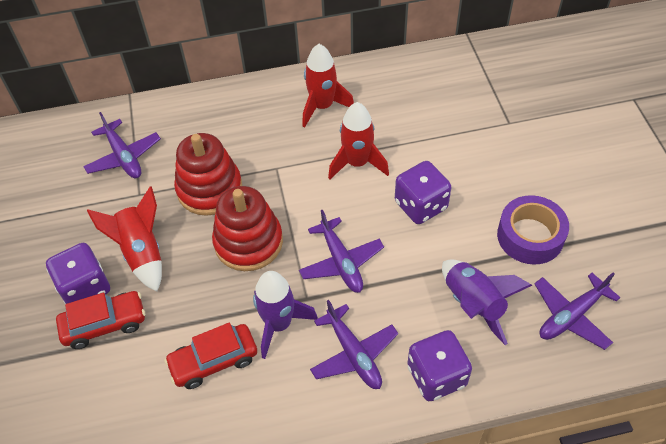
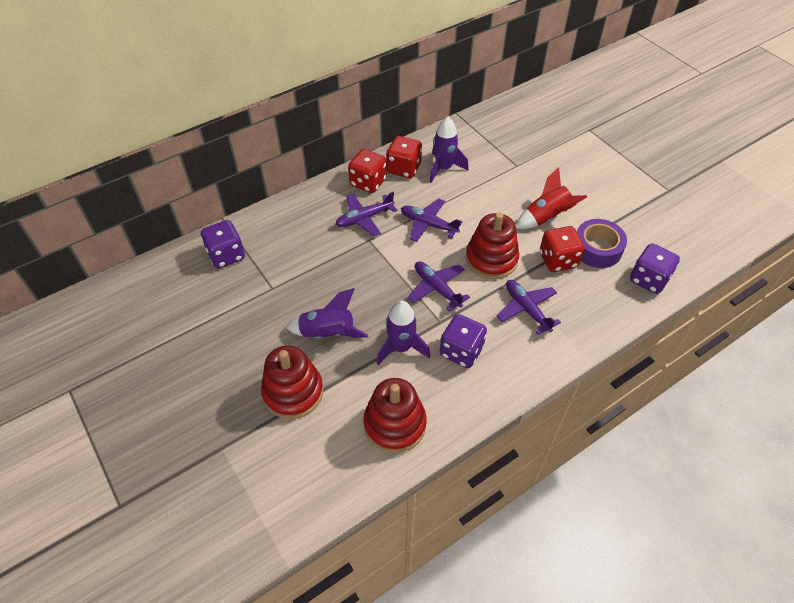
purple rocket: 2 -> 3
red car: 2 -> 0
red dice: 0 -> 3
red rocket: 3 -> 1
red stacking toy: 2 -> 3

